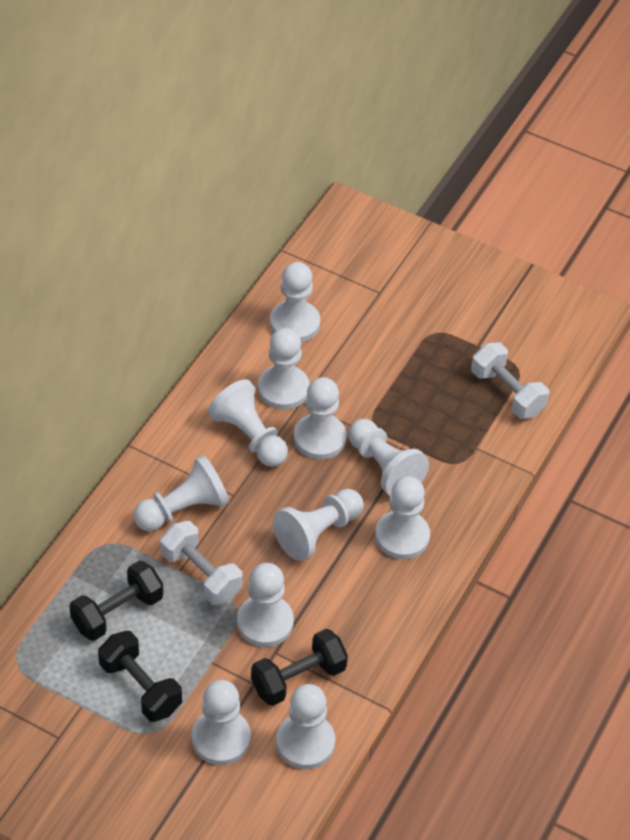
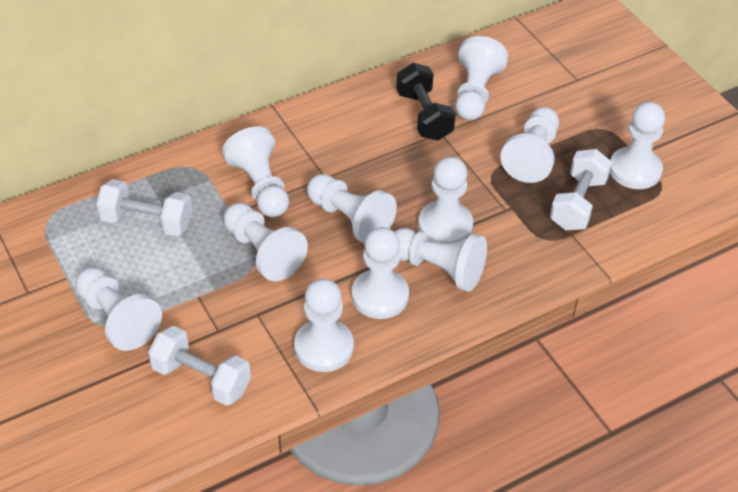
black dumbbell: 3 -> 1
white dumbbell: 2 -> 3

